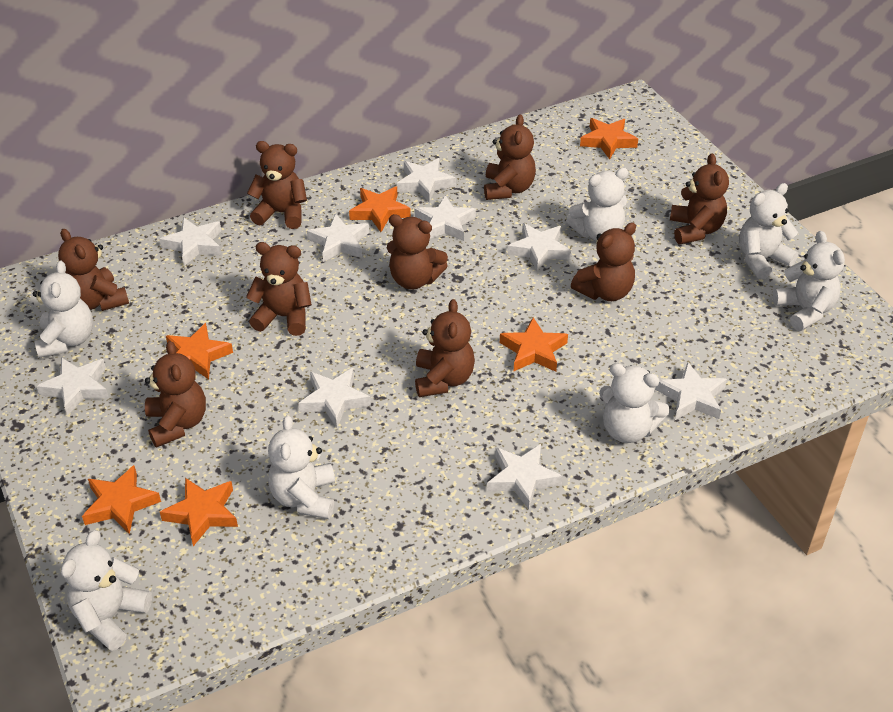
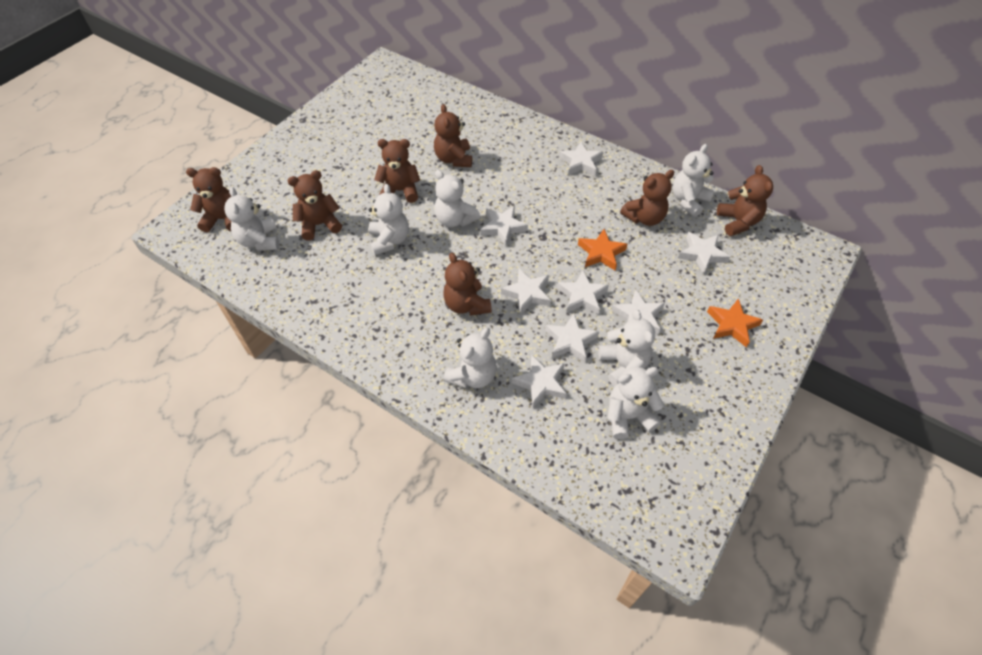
brown teddy bear: 9 -> 7
orange star: 6 -> 2
white star: 9 -> 8

